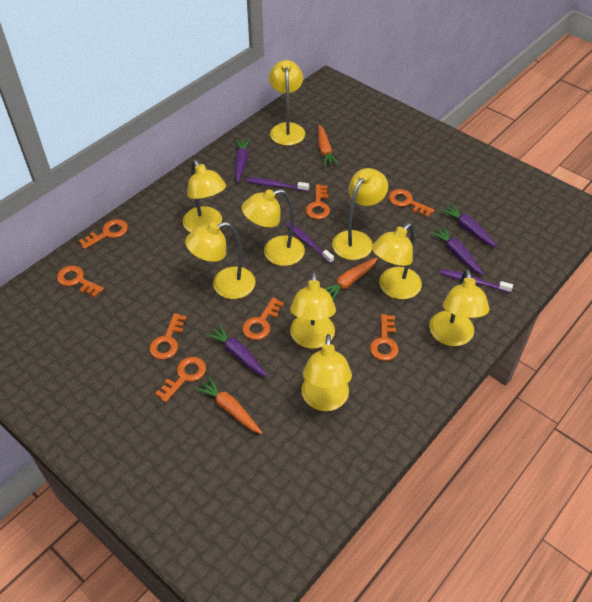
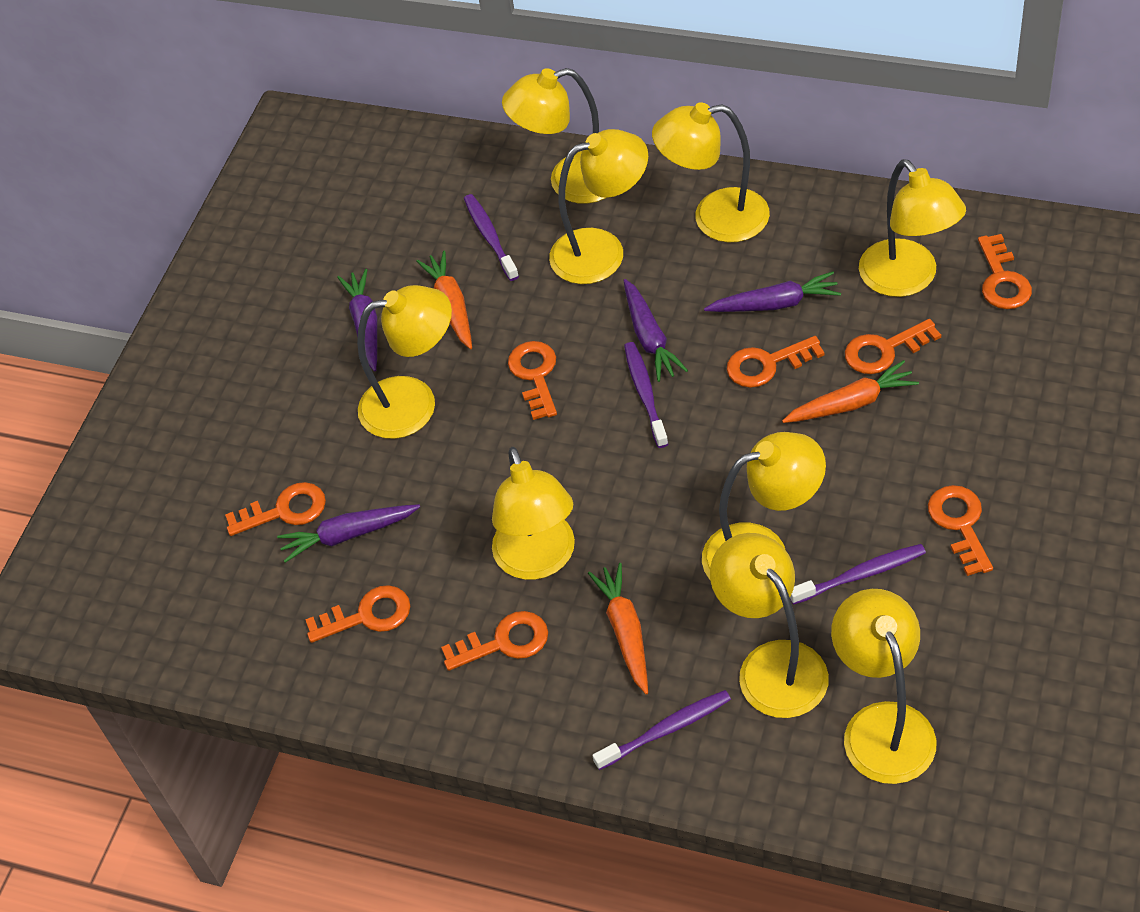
purple toothbrush: 3 -> 4

